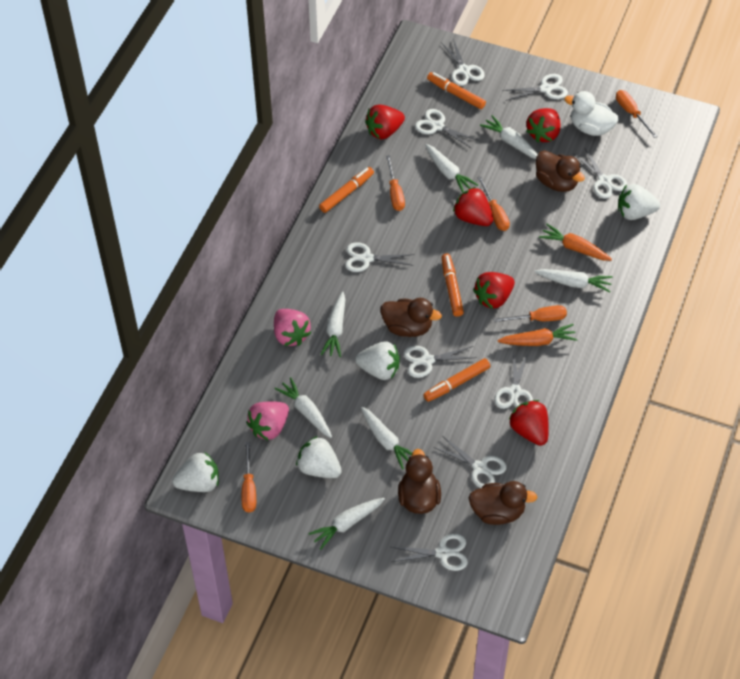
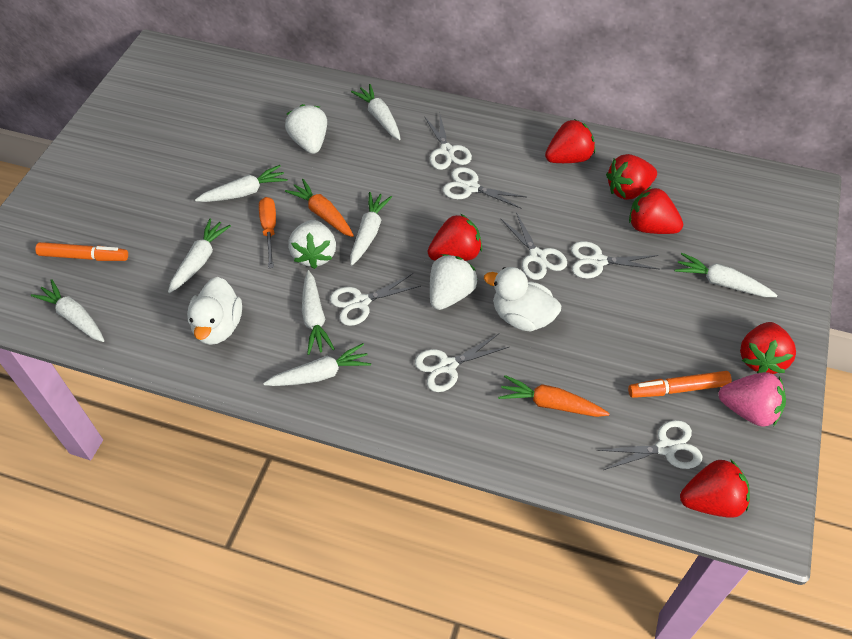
brown duck: 4 -> 0
orange marker: 4 -> 2
orange screwdriver: 5 -> 1
pink strawberry: 2 -> 1
red strawberry: 5 -> 6
white carrot: 7 -> 8
white duck: 1 -> 2
white scissors: 9 -> 7
white strawberry: 4 -> 3

